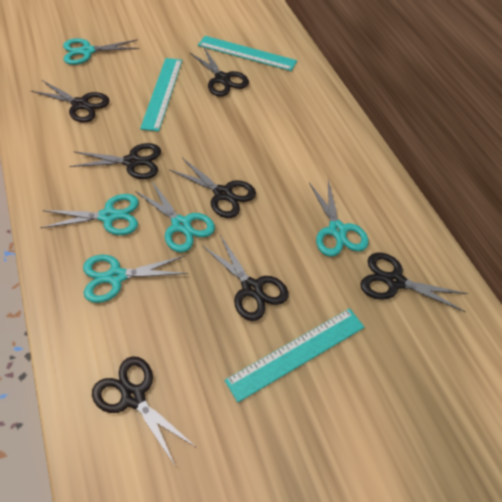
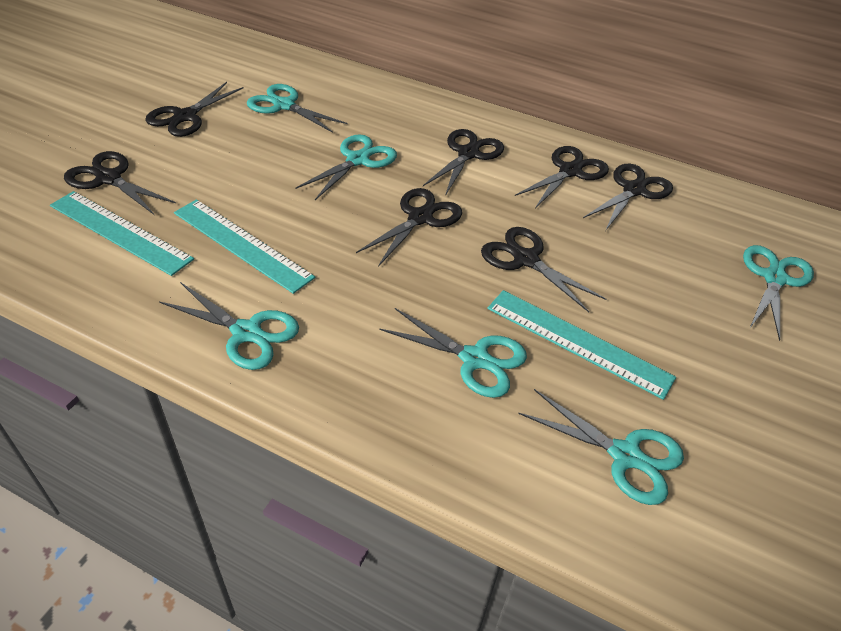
turquoise scissors: 5 -> 6

